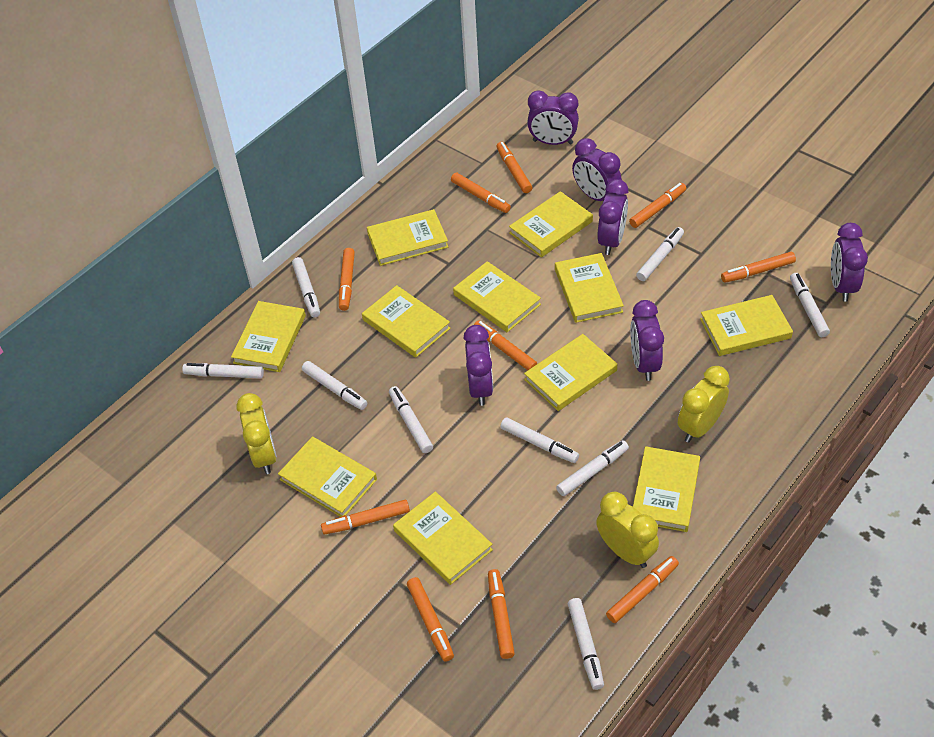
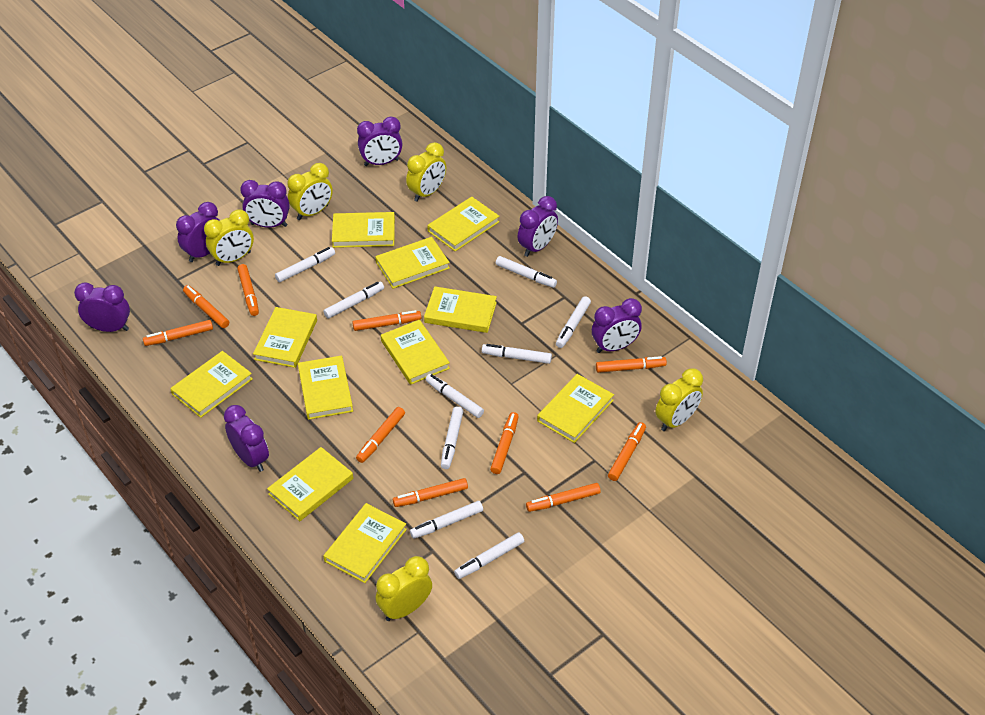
purple clock: 6 -> 7
yellow clock: 3 -> 5

